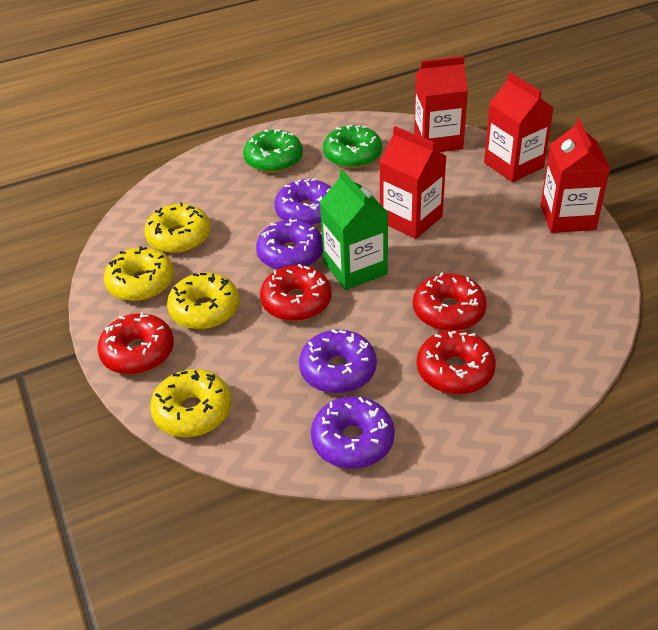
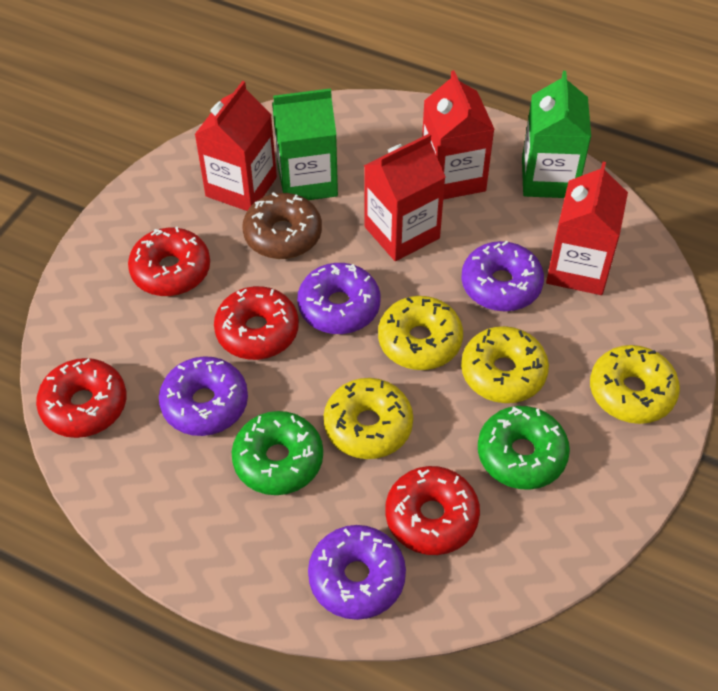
brown donut: 0 -> 1
green carton: 1 -> 2

